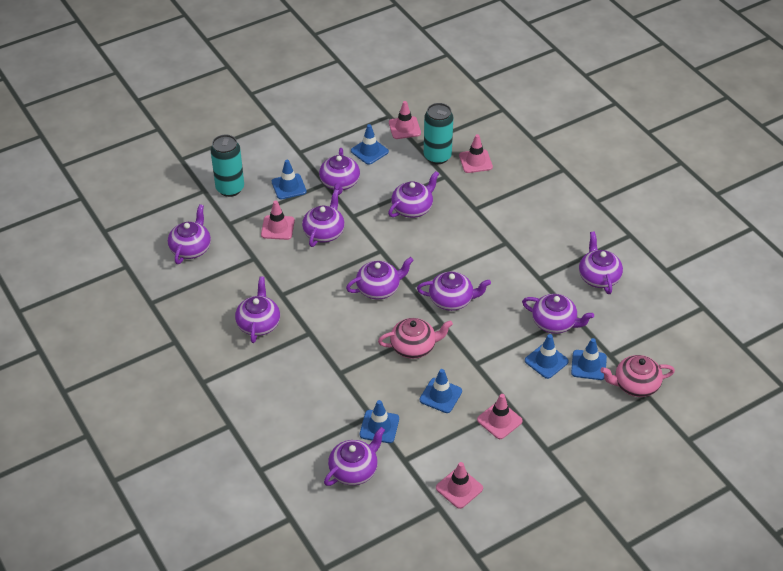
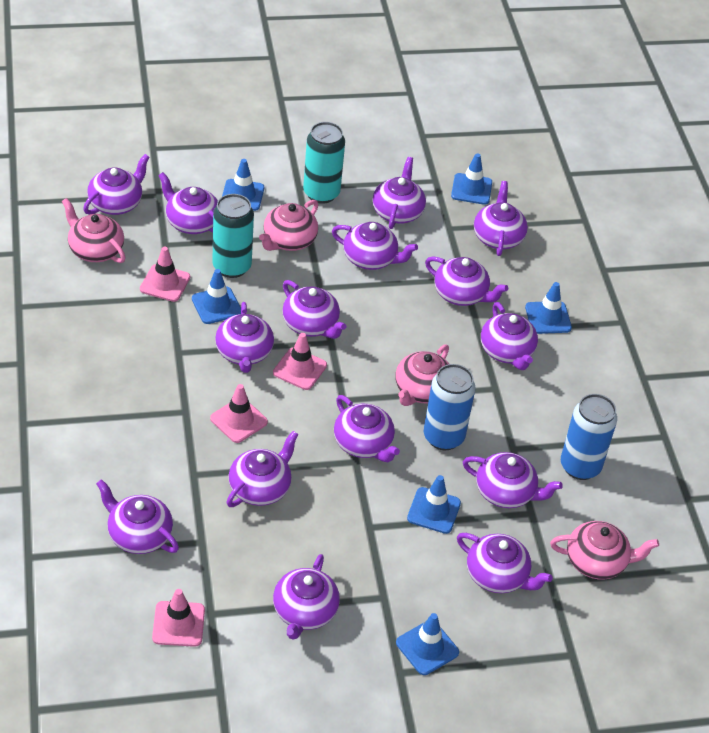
blue can: 0 -> 2
pink teapot: 2 -> 4
pink traffic cone: 5 -> 4
purple teapot: 10 -> 15

